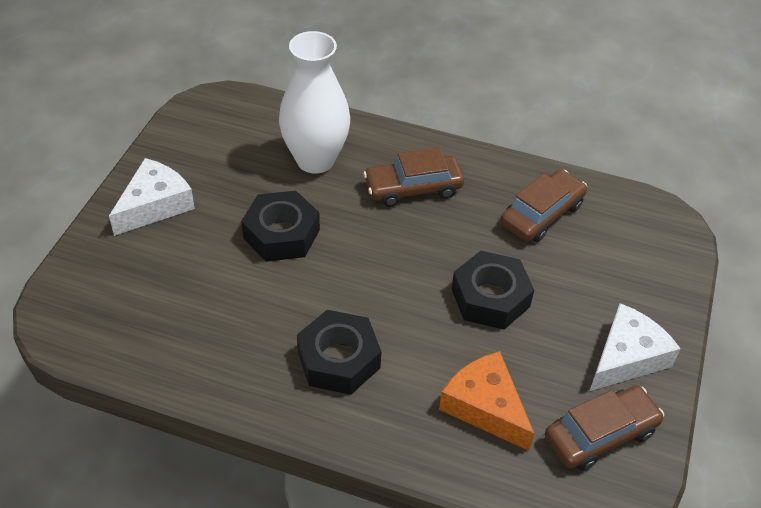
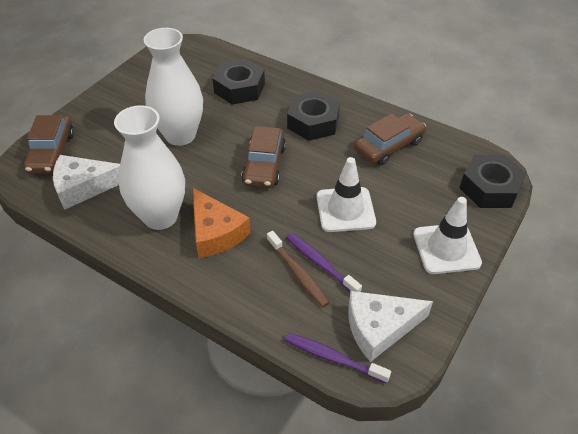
brown toothbrush: 0 -> 1
purple toothbrush: 0 -> 2
white traffic cone: 0 -> 2
white vase: 1 -> 2

